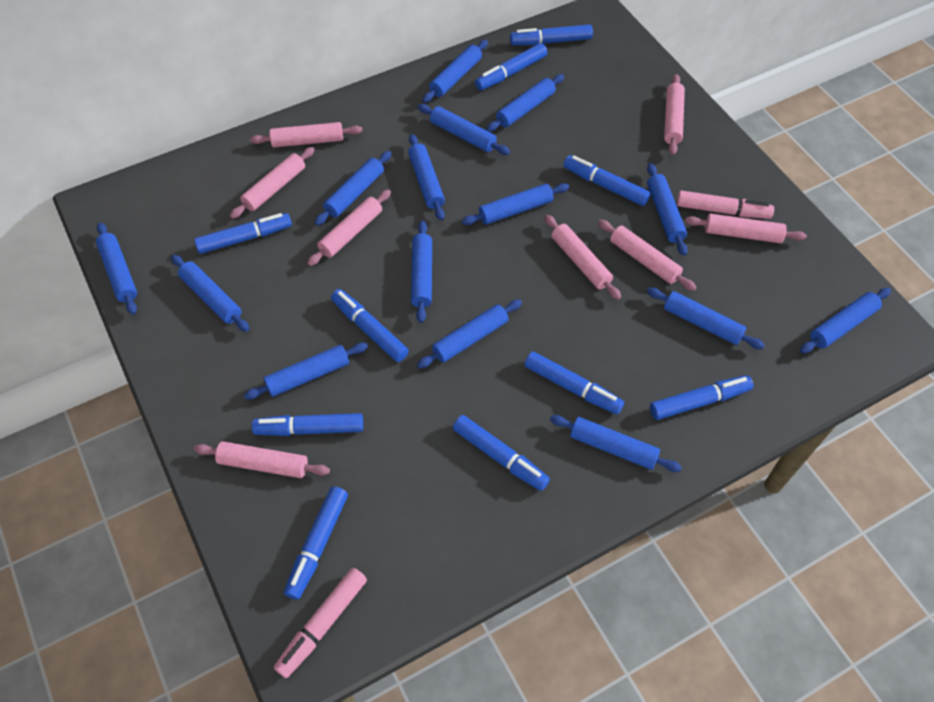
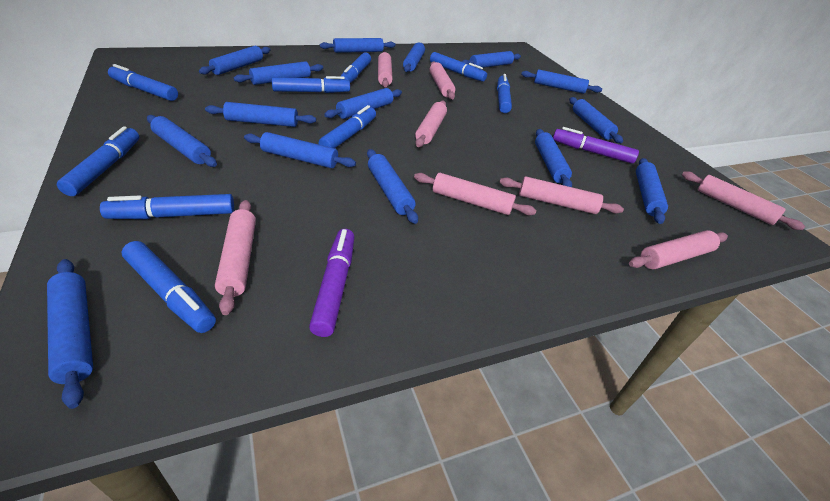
blue marker: 10 -> 9
pink marker: 2 -> 0
purple marker: 0 -> 2

